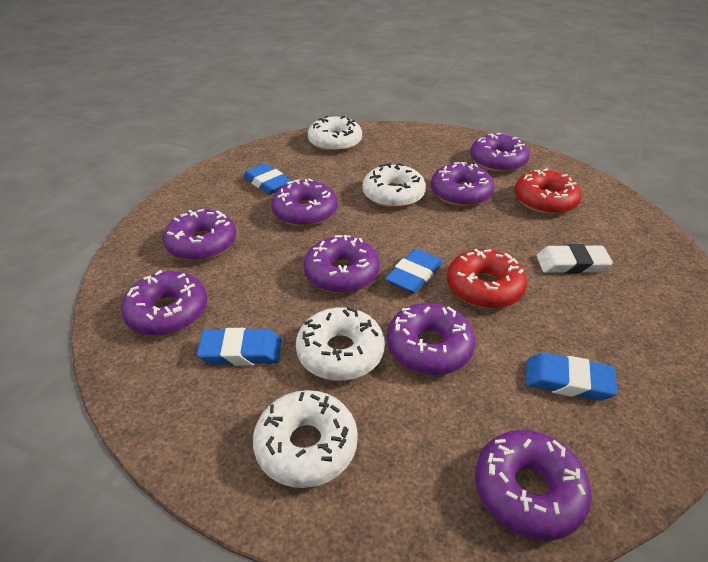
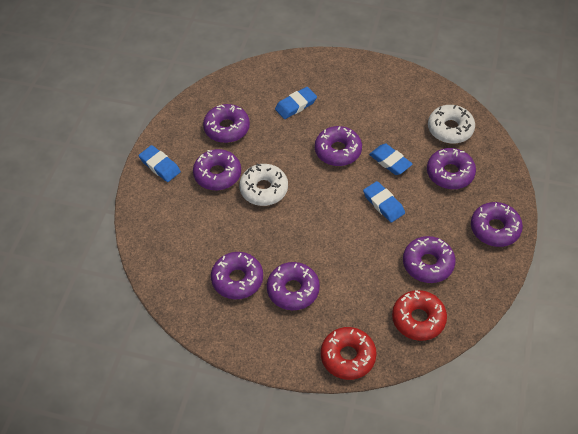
white donut: 4 -> 2
white eraser: 1 -> 0

